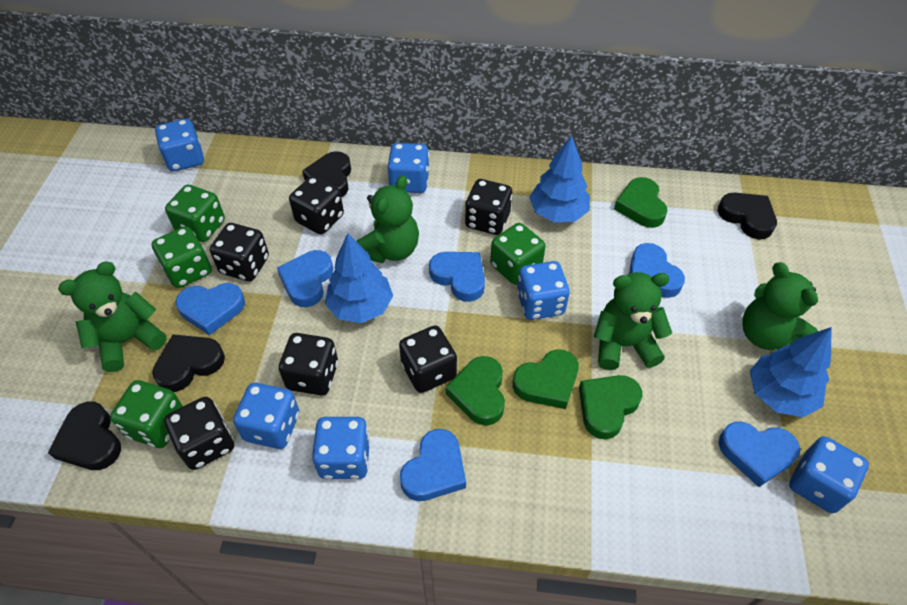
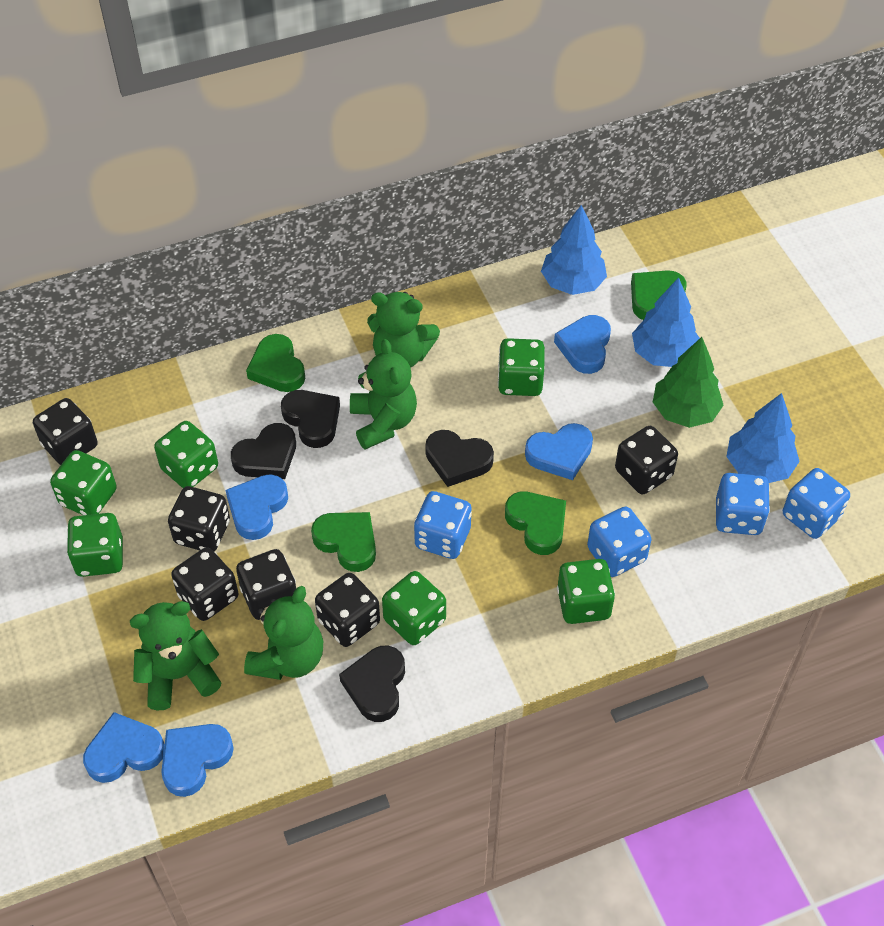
blue dice: 6 -> 4
blue heart: 6 -> 5
green dice: 4 -> 6
green tree: 0 -> 1

